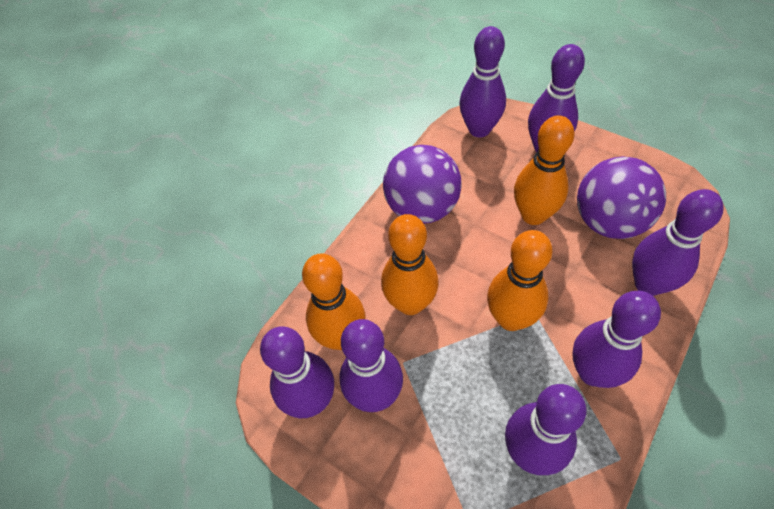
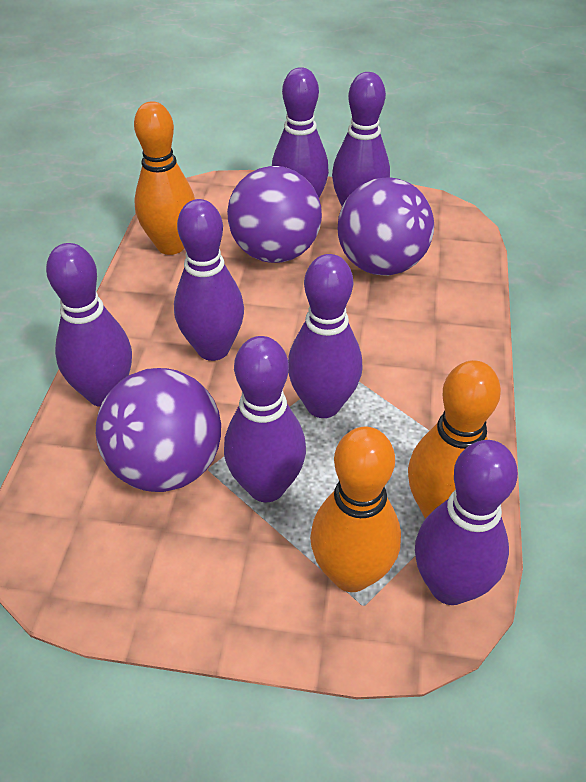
orange bowling pin: 4 -> 3
purple ball: 2 -> 3

